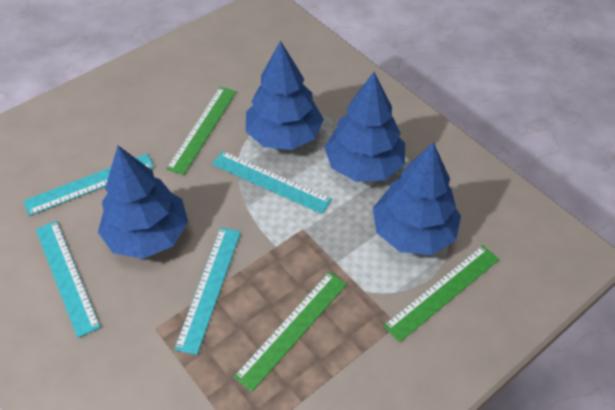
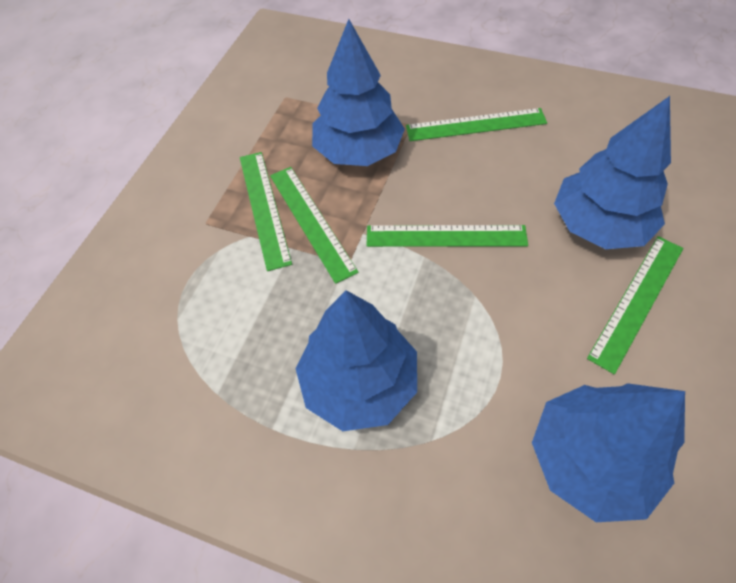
green ruler: 3 -> 5
turquoise ruler: 4 -> 0

